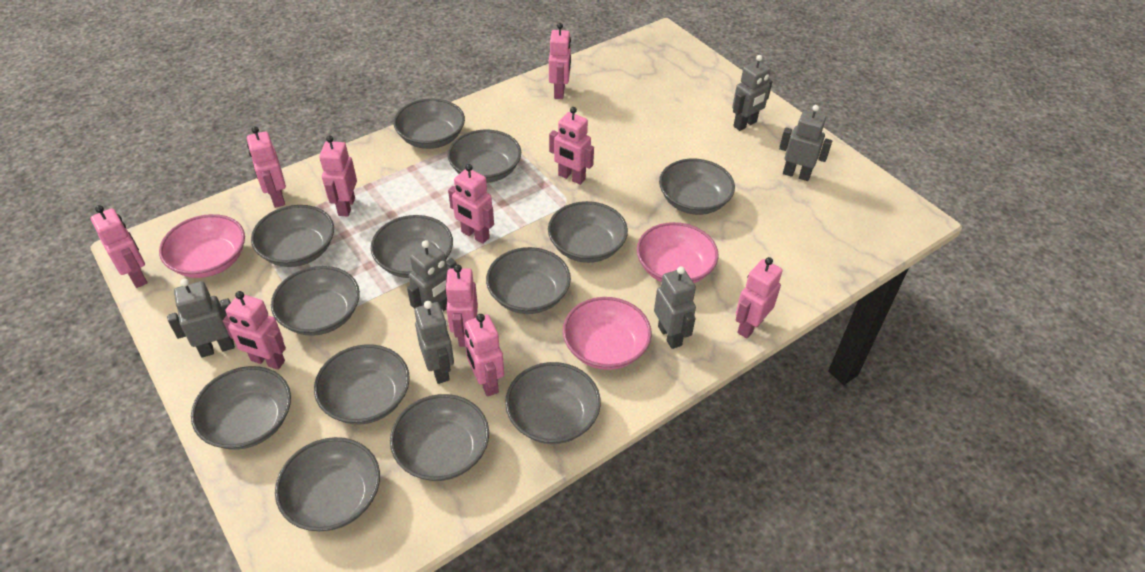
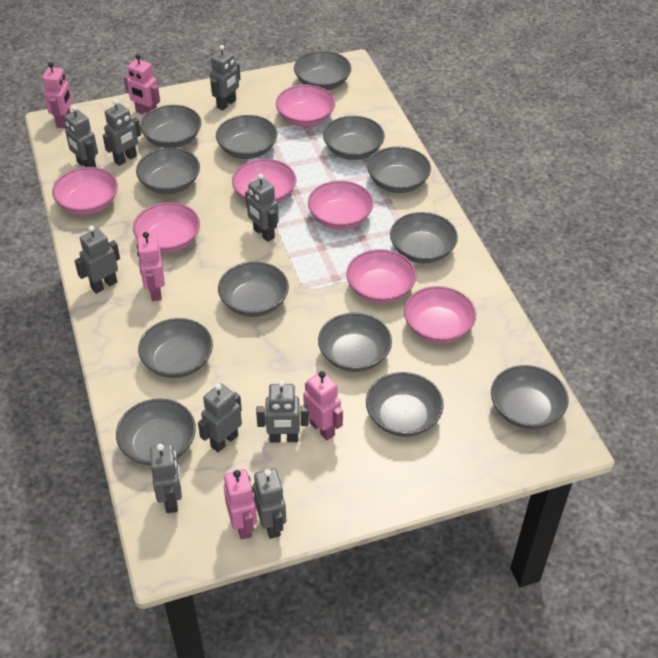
grey robot: 6 -> 9
pink bowl: 3 -> 7
pink robot: 10 -> 5

